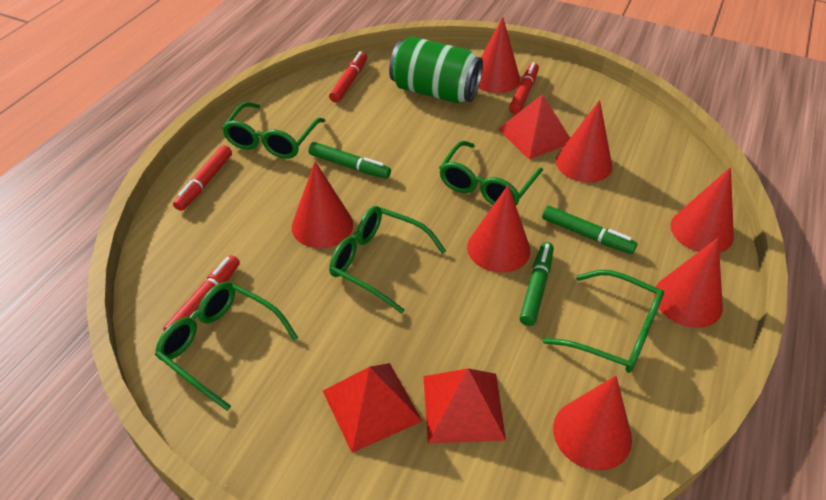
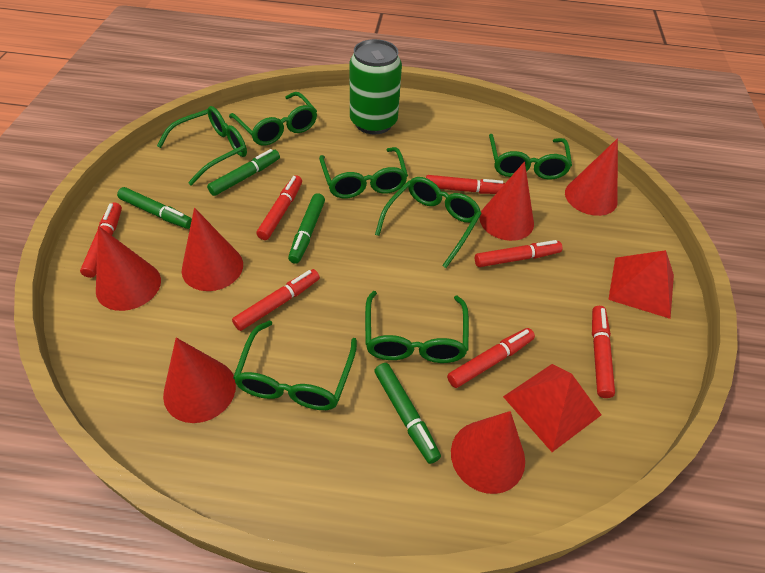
green glasses: 5 -> 7
green marker: 3 -> 4
red cone: 7 -> 6
red marker: 4 -> 7
red pyramid: 3 -> 2

